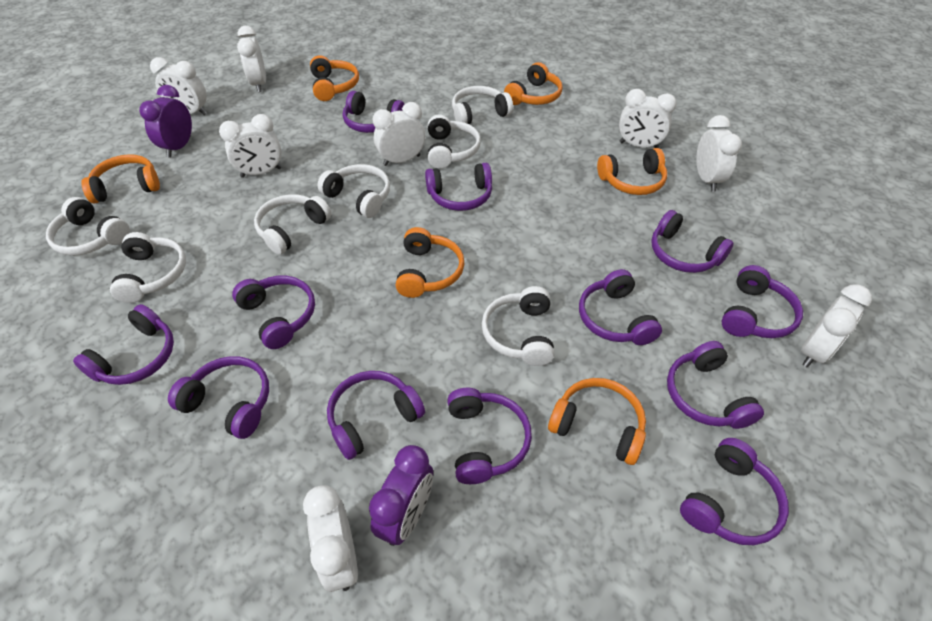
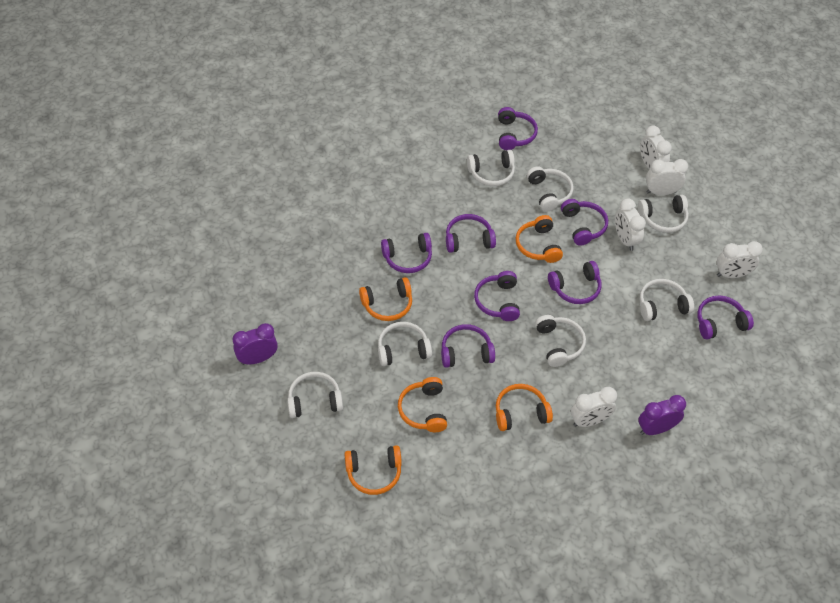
orange headphones: 6 -> 5
purple headphones: 12 -> 8
white clock: 8 -> 5

